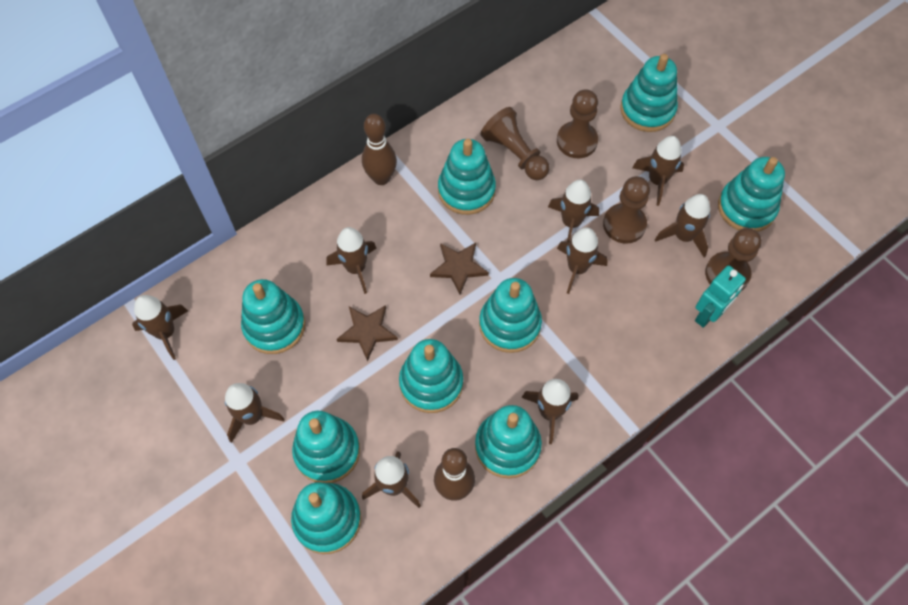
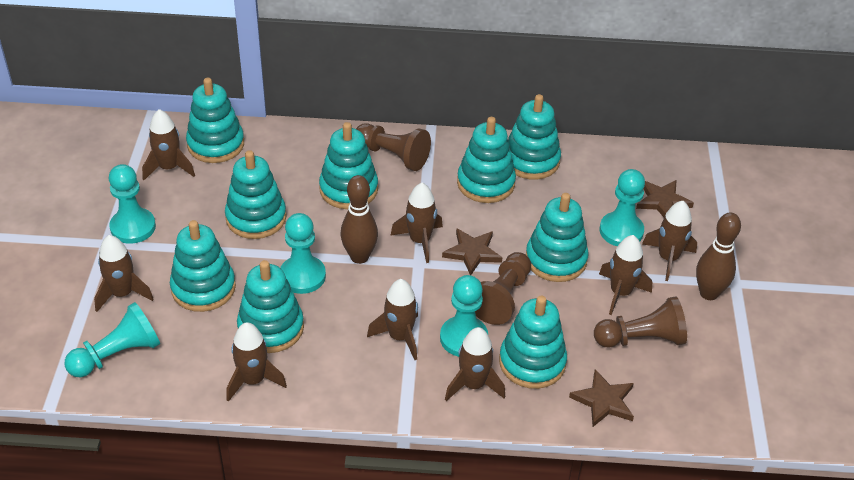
brown pawn: 4 -> 3
brown rocket: 9 -> 8
brown star: 2 -> 3
turquoise pawn: 0 -> 5
turquoise robot: 1 -> 0

